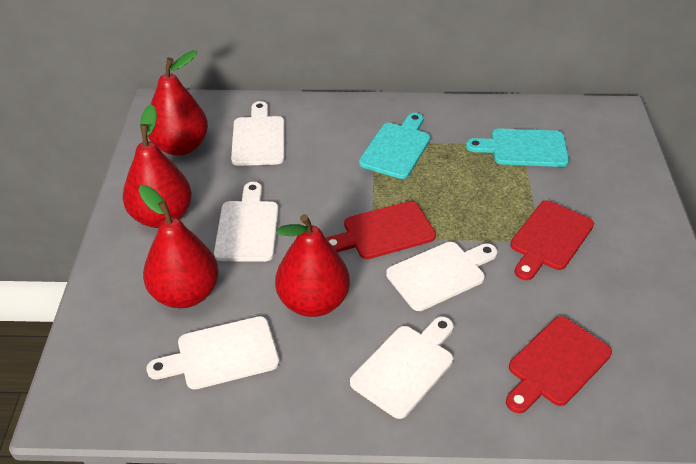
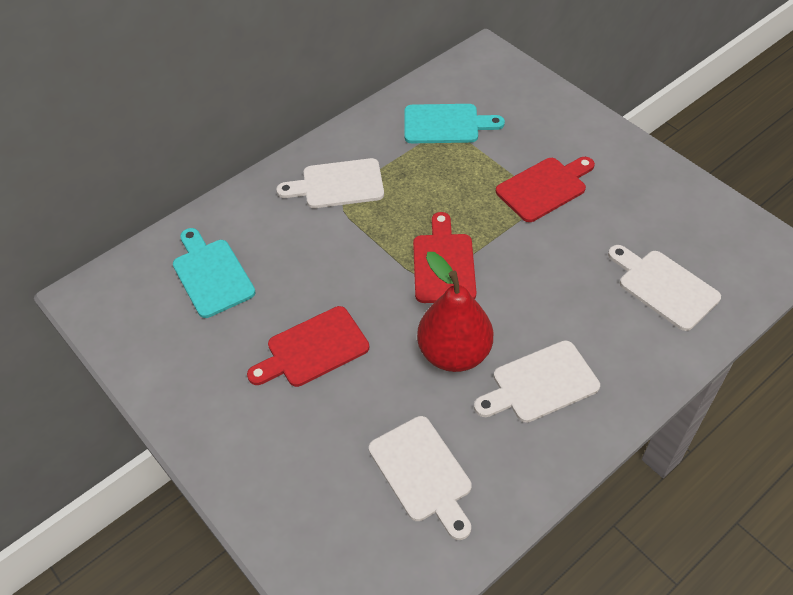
red pear: 4 -> 1
white cutting board: 5 -> 4

